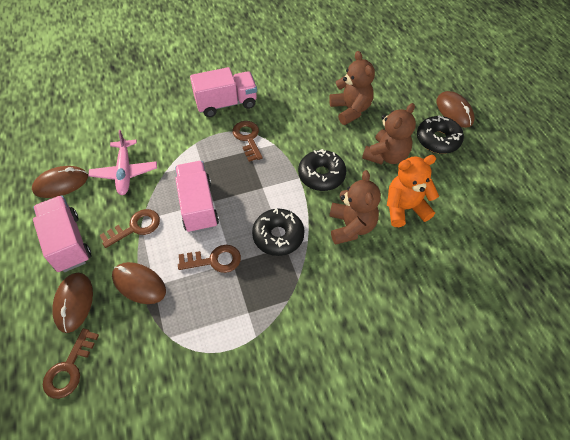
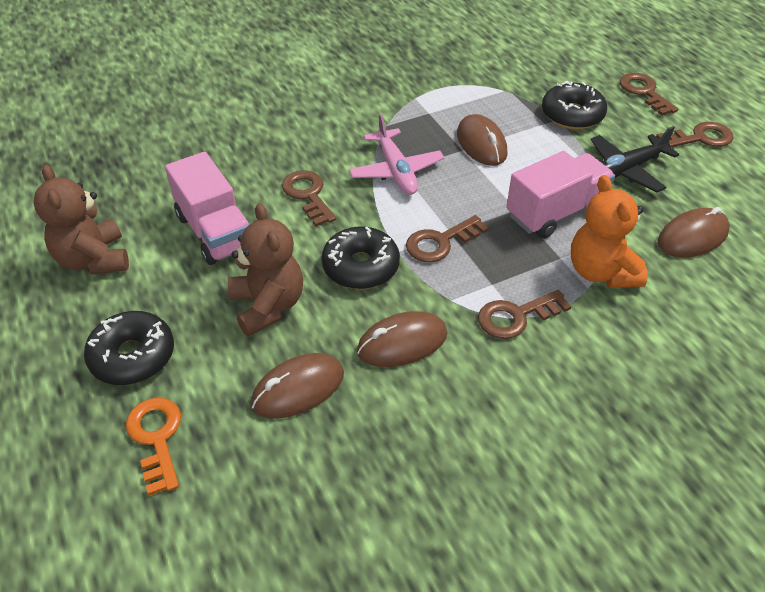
black plane: 0 -> 1
brown key: 4 -> 5
brown teddy bear: 3 -> 2
orange key: 0 -> 1
pink truck: 3 -> 2

